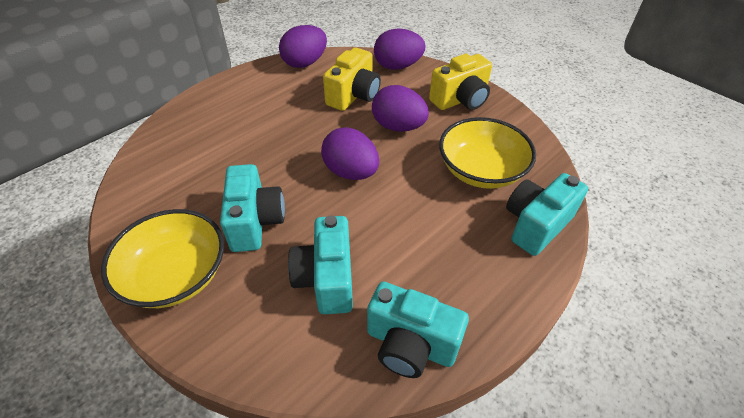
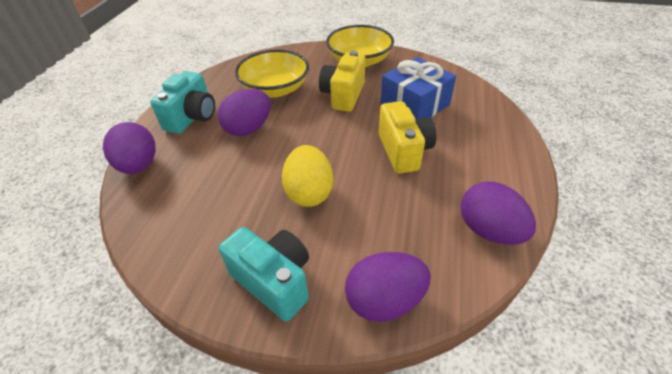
blue gift: 0 -> 1
turquoise camera: 4 -> 2
yellow egg: 0 -> 1

